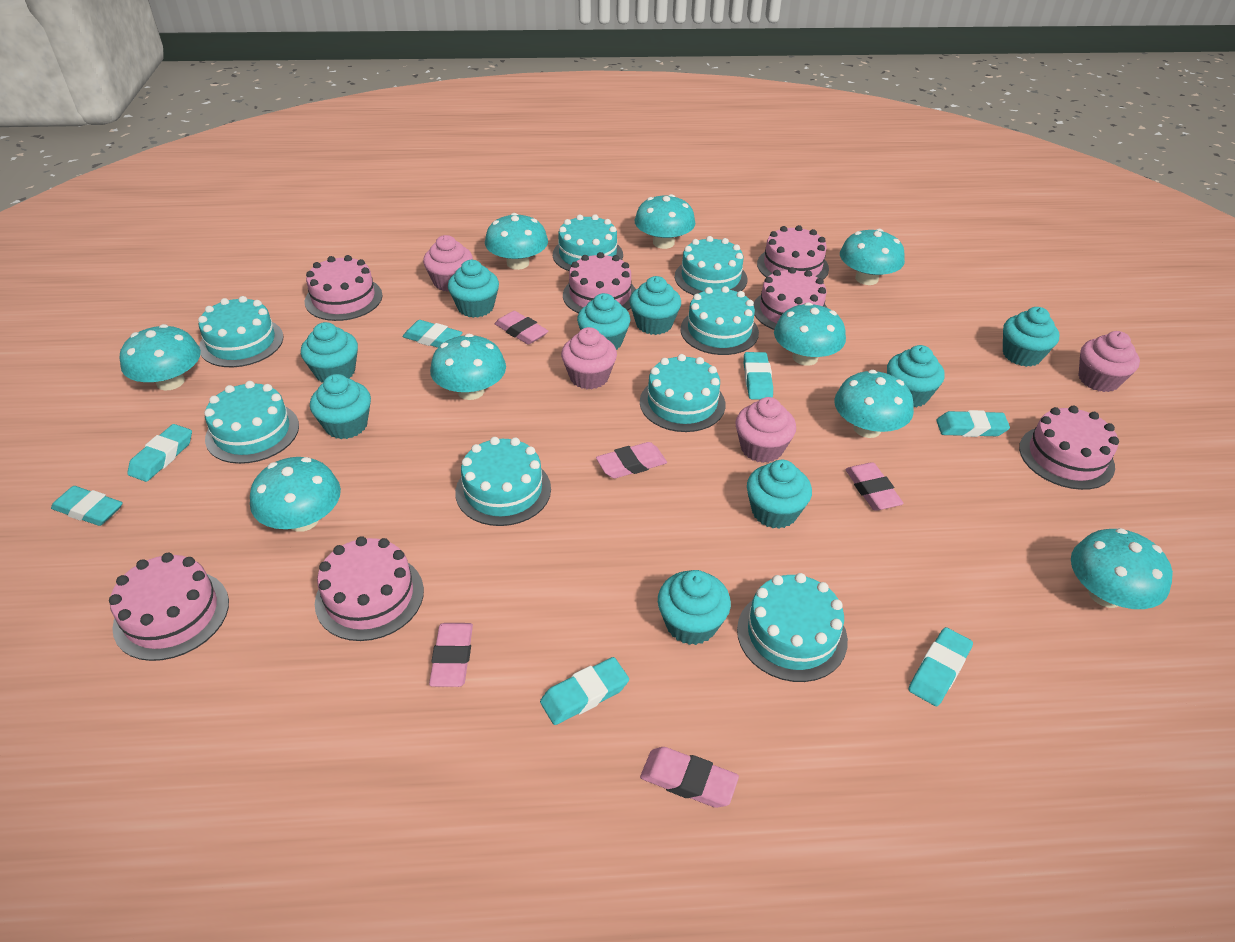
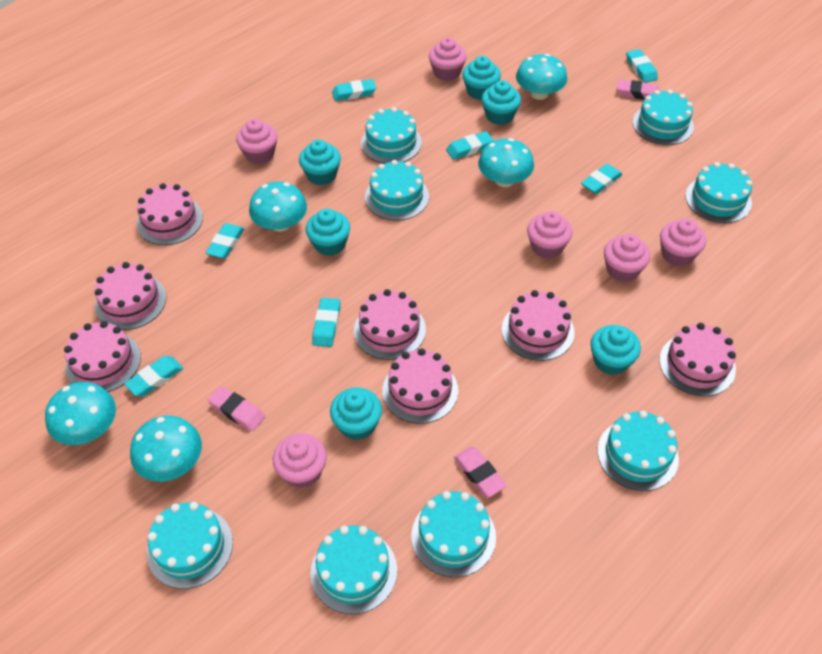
pink cupcake: 4 -> 6
pink eraser: 5 -> 3
turquoise cupcake: 9 -> 6
turquoise mushroom: 9 -> 5

